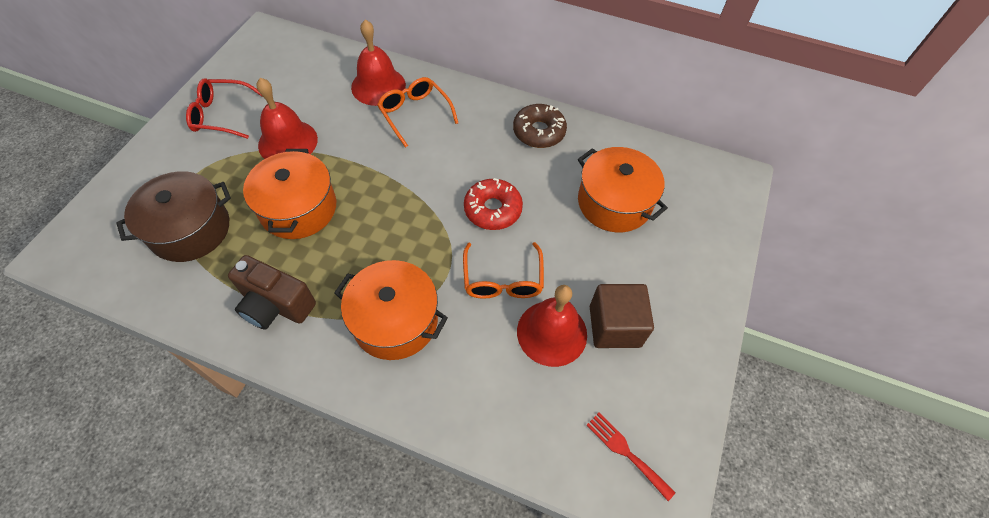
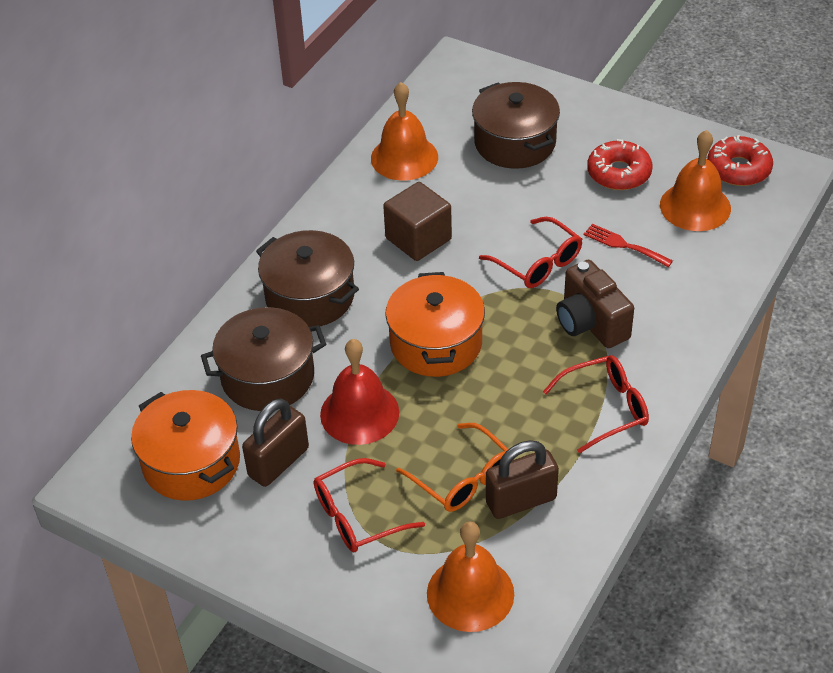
brown donut: 1 -> 0
brown padlock: 0 -> 2
brown pot: 1 -> 3
orange bell: 0 -> 3
orange glasses: 2 -> 1
orange pot: 3 -> 2
red bell: 3 -> 1
red donut: 1 -> 2
red glasses: 1 -> 3

